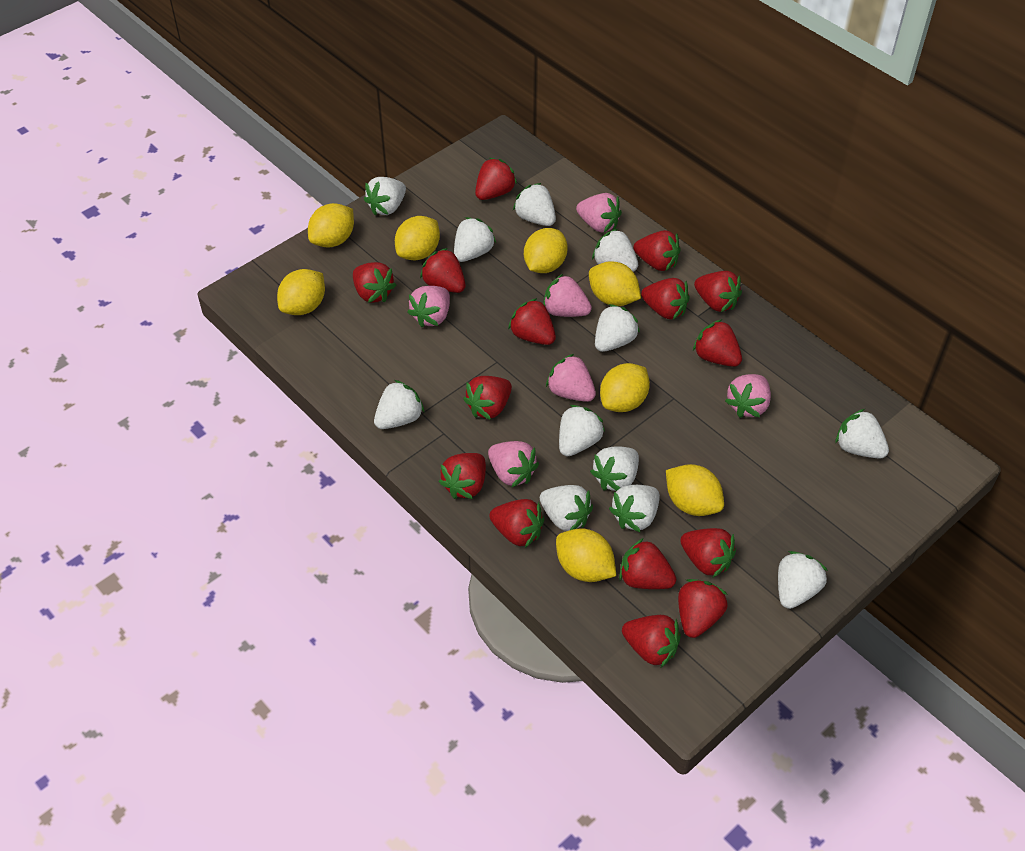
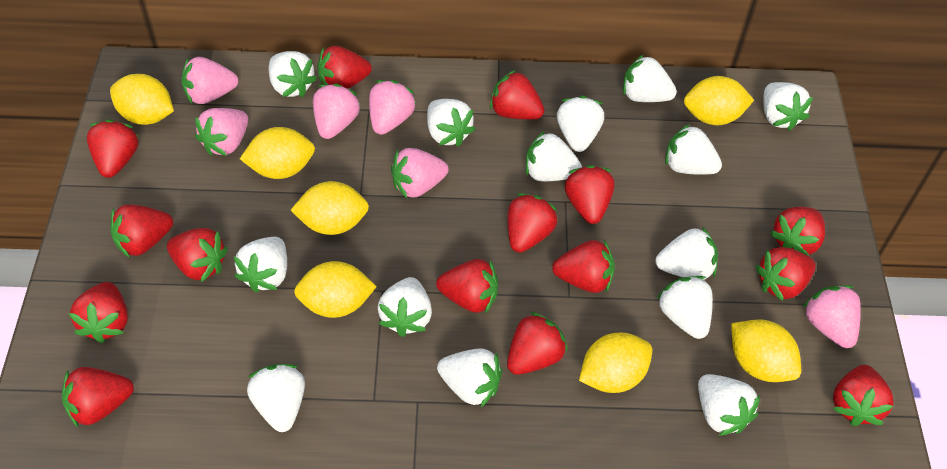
white strawberry: 12 -> 14
yellow lemon: 8 -> 7

